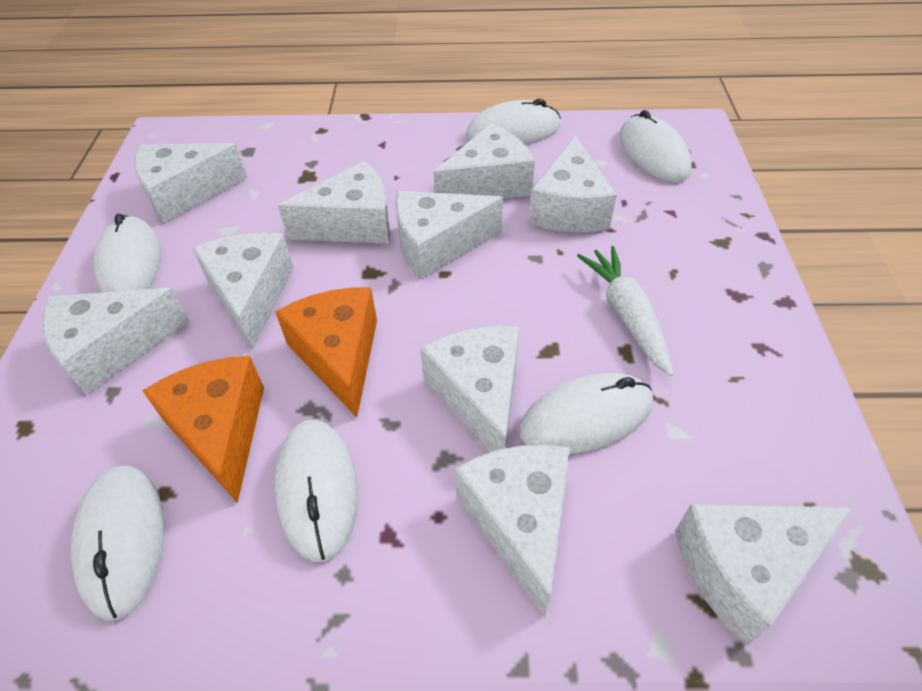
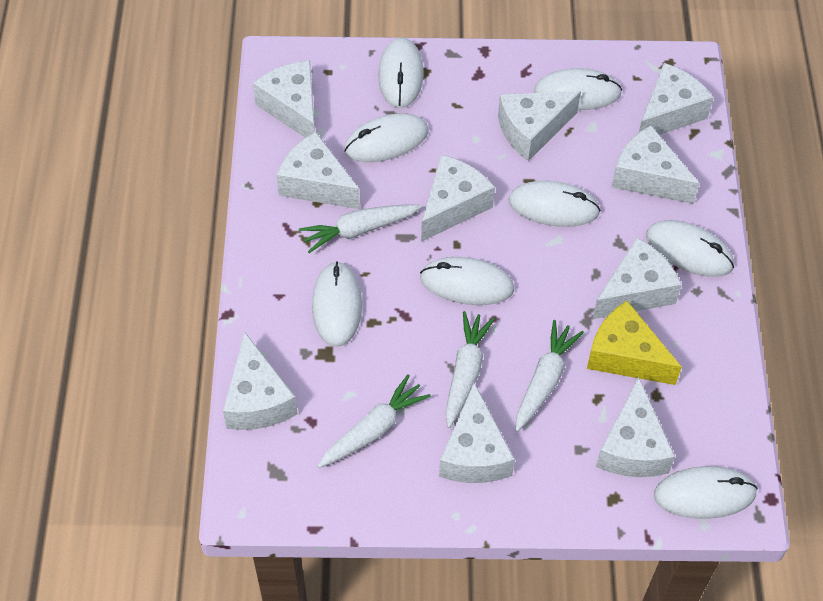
orange cheese: 2 -> 0
white carrot: 1 -> 4
white mouse: 6 -> 8
yellow cheese: 0 -> 1

